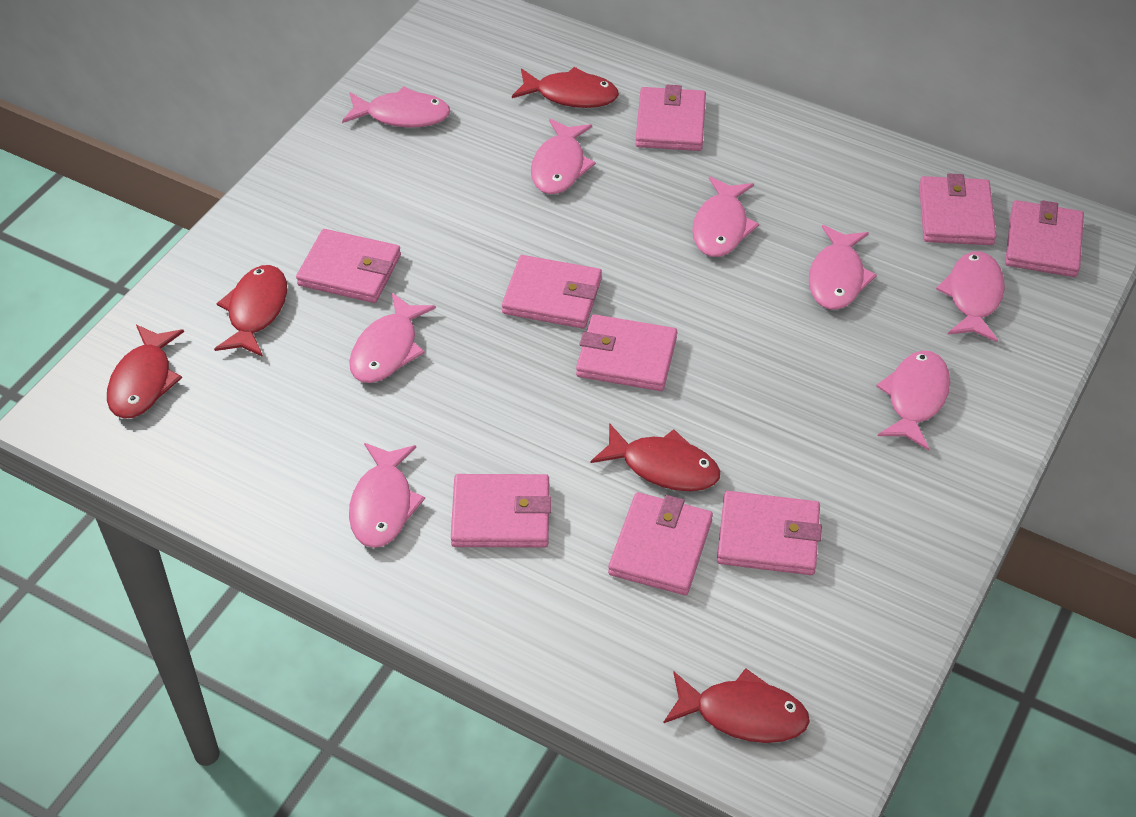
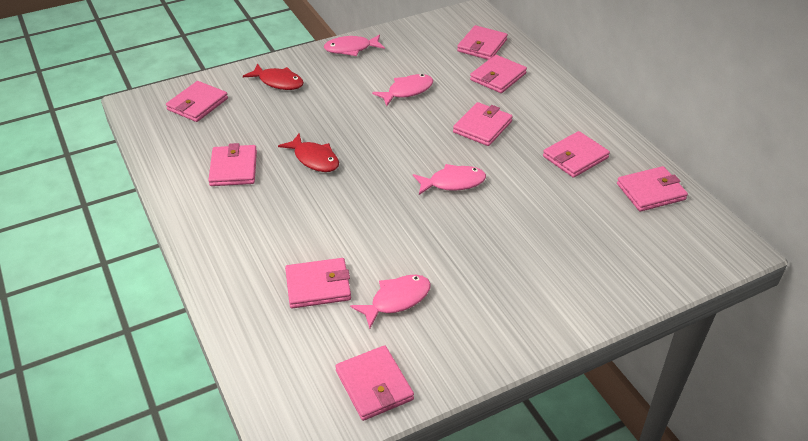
pink fish: 8 -> 4
red fish: 5 -> 2

